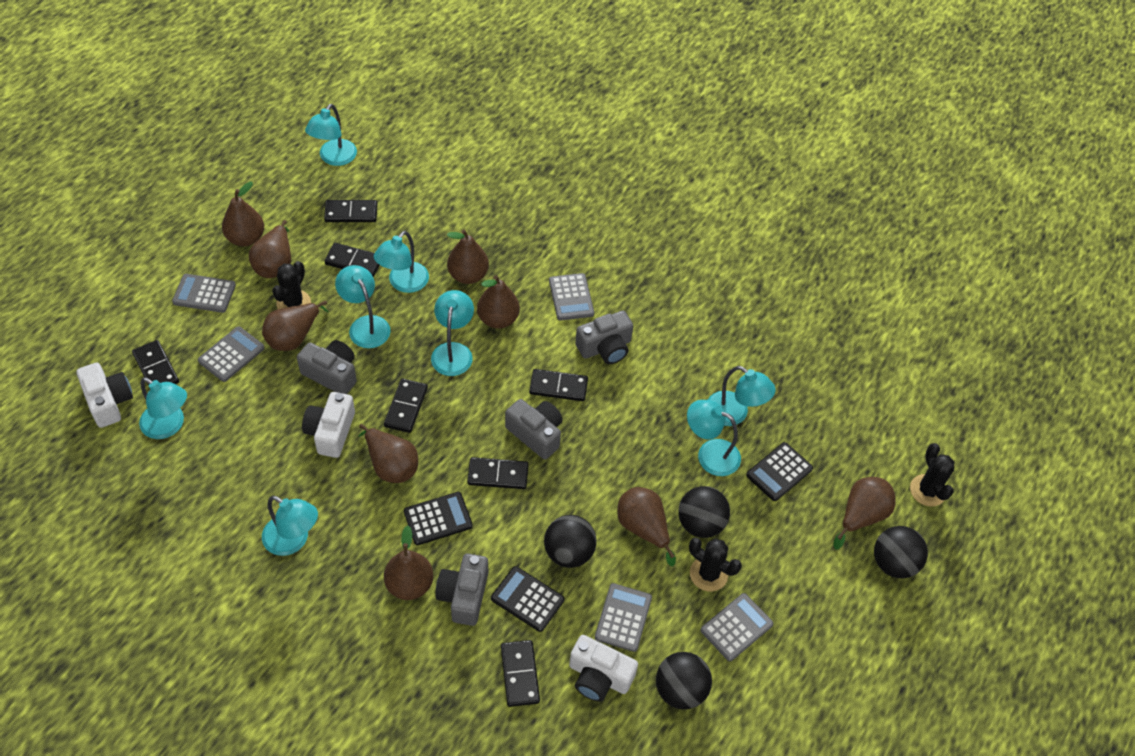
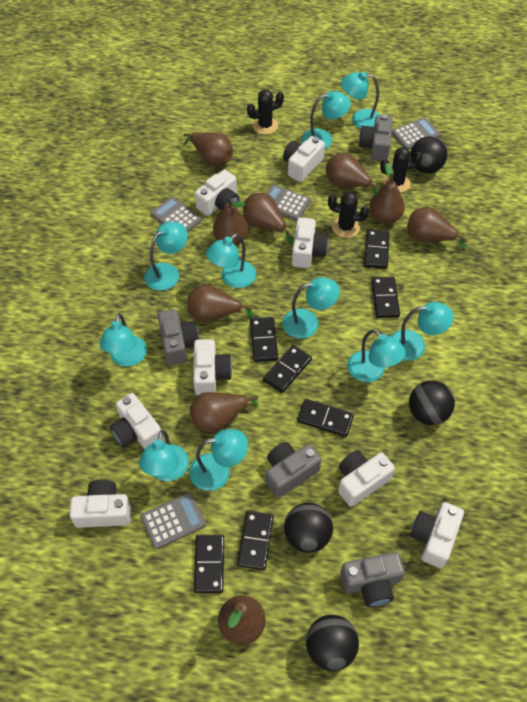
black calculator: 3 -> 0
grey calculator: 5 -> 4
turquoise lamp: 8 -> 10
white camera: 3 -> 8

